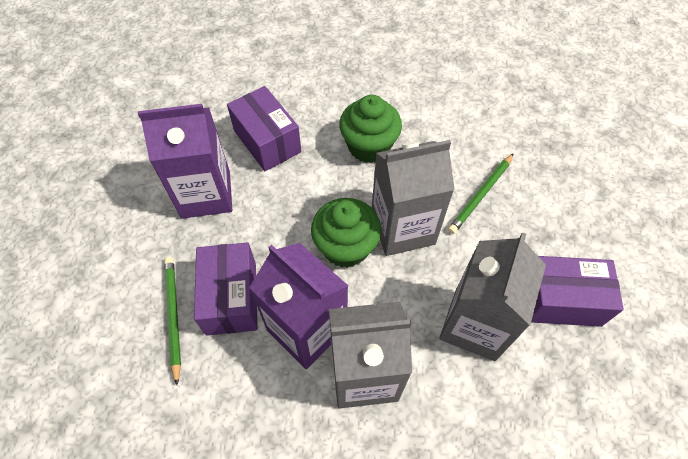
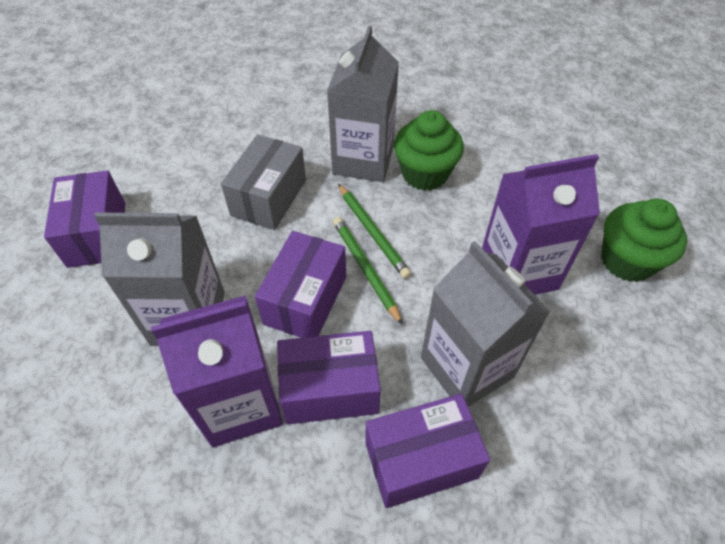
grey box: 0 -> 1
purple box: 3 -> 4

